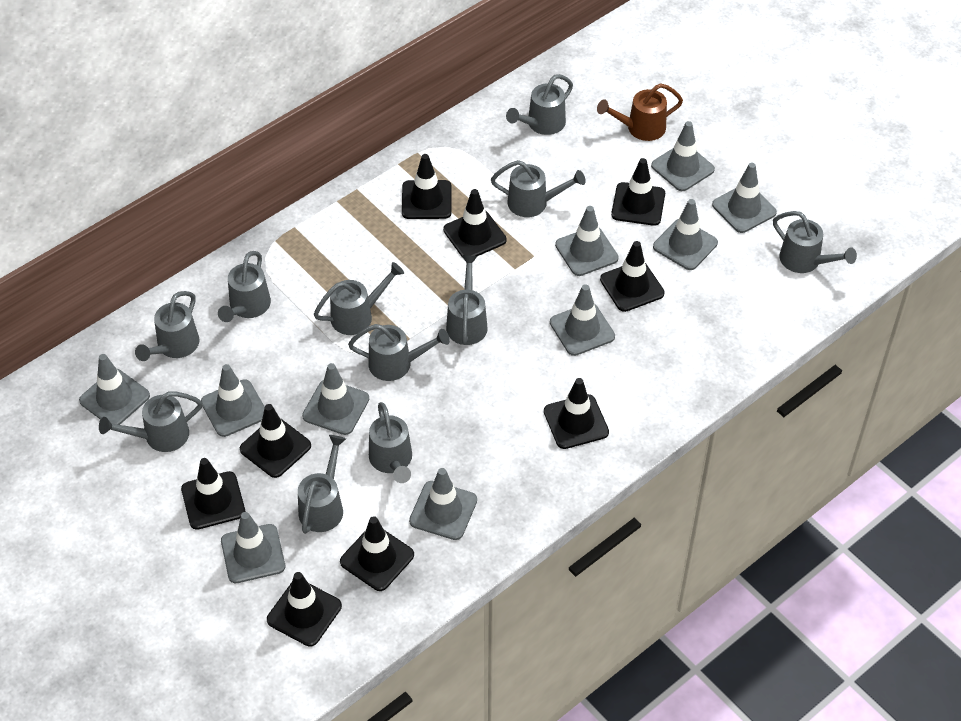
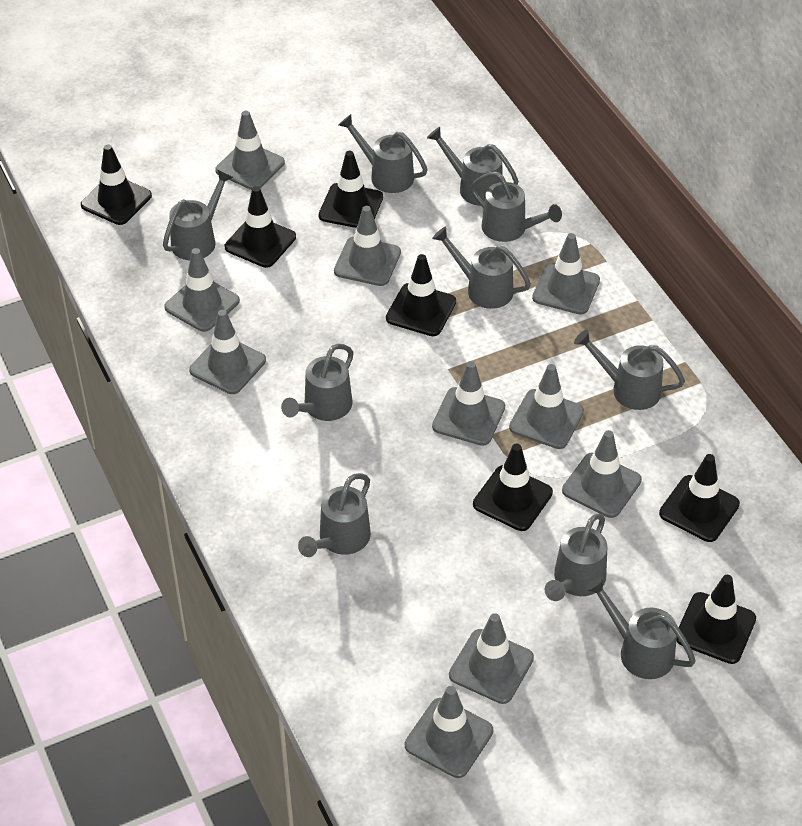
black traffic cone: 9 -> 7
brown watering can: 1 -> 0
grey watering can: 11 -> 10

